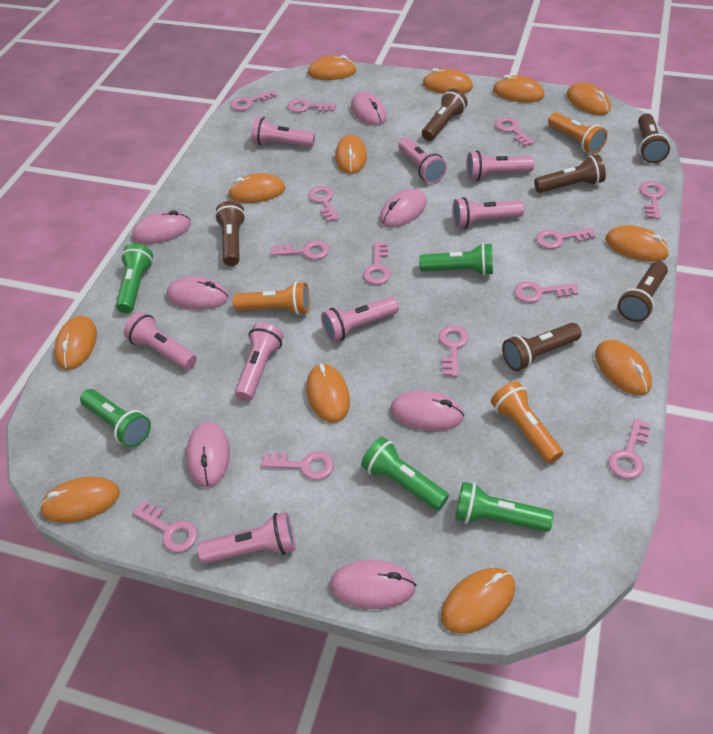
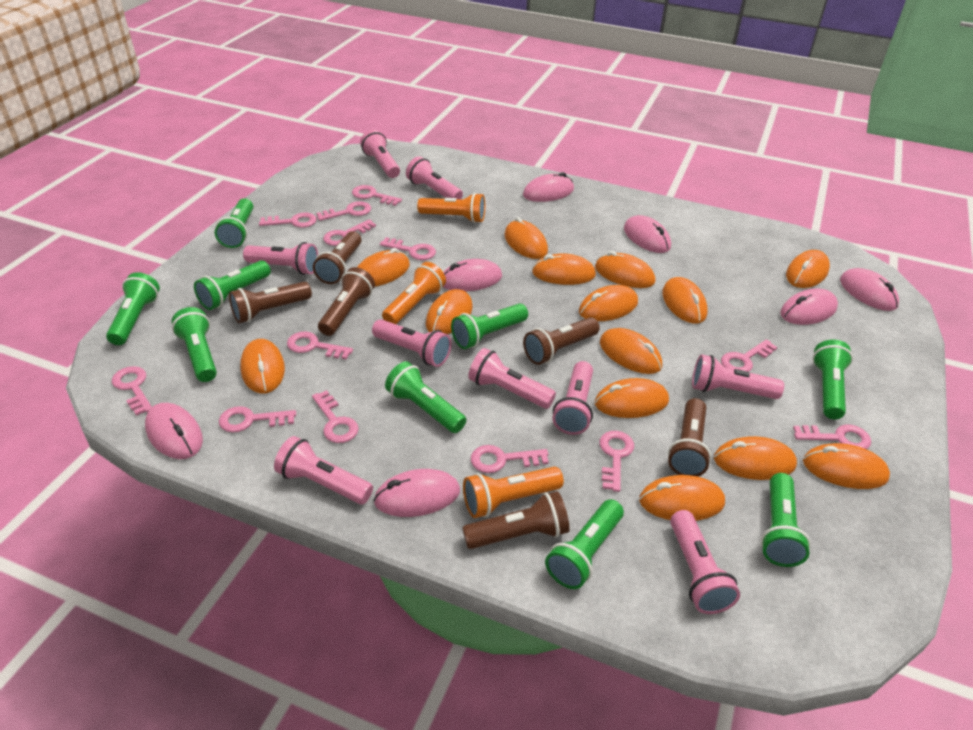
green flashlight: 5 -> 9
orange mouse: 12 -> 14
pink flashlight: 8 -> 9

